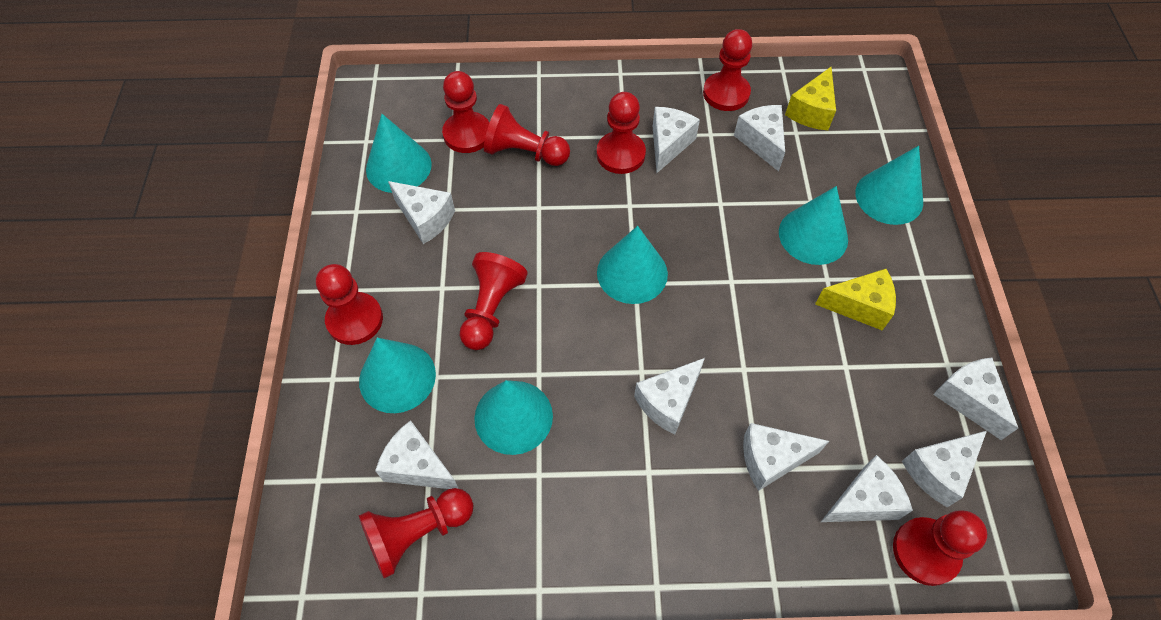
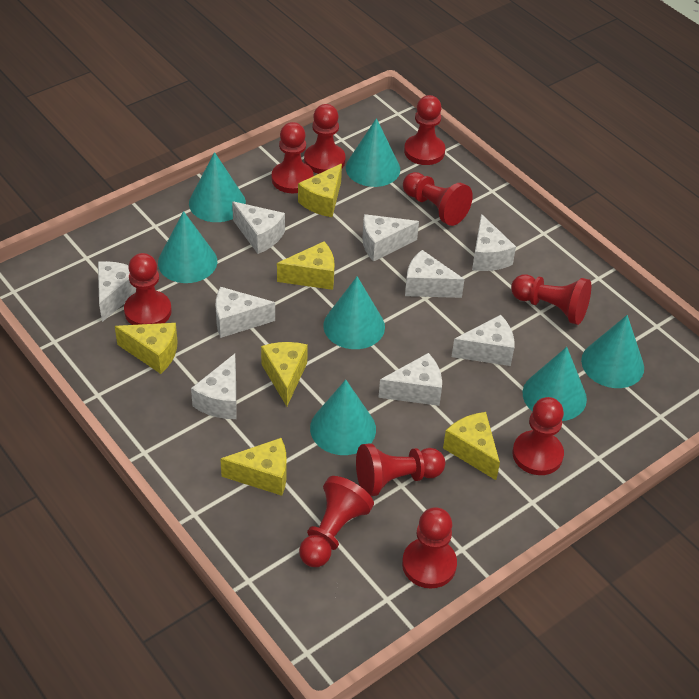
red pawn: 8 -> 10
turquoise cone: 6 -> 7
yellow cheese: 2 -> 6

